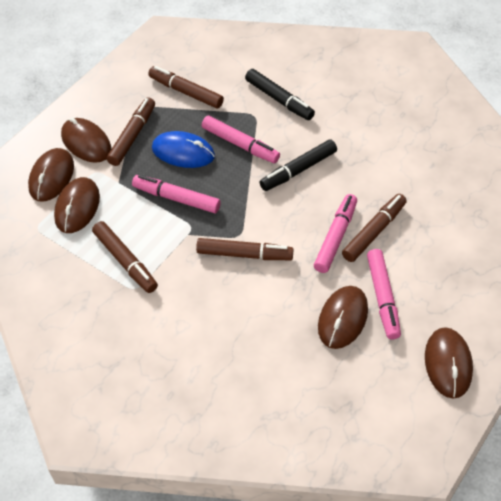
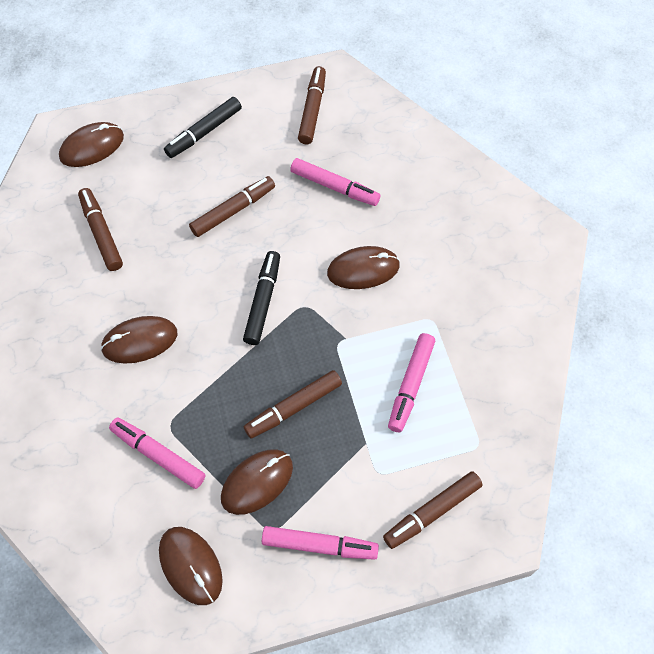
blue mouse: 1 -> 0

